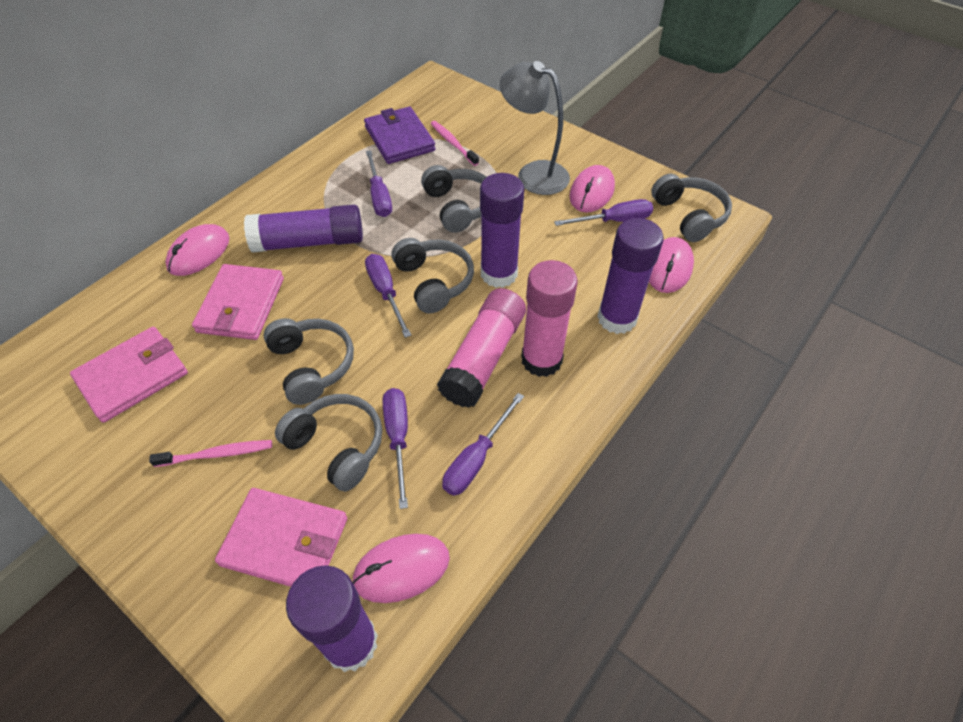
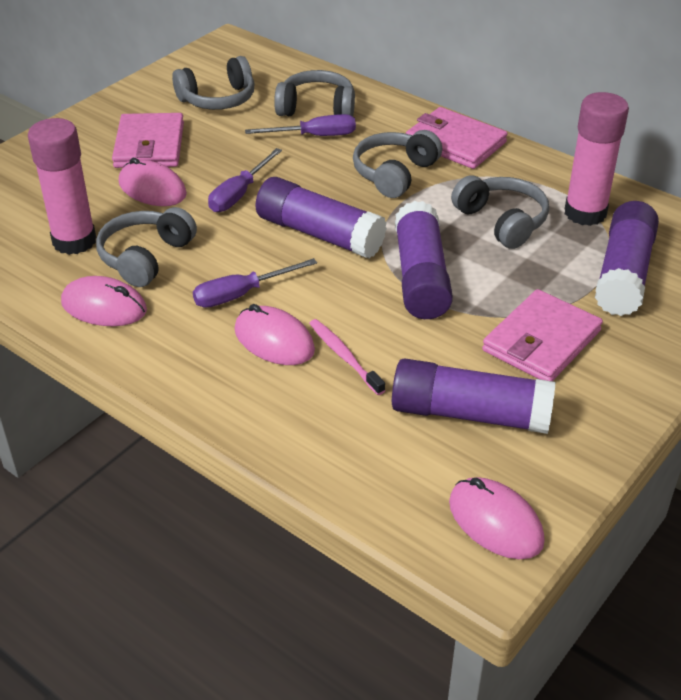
grey lamp: 1 -> 0
pink toothbrush: 2 -> 1
purple screwdriver: 5 -> 3
purple wallet: 1 -> 0

